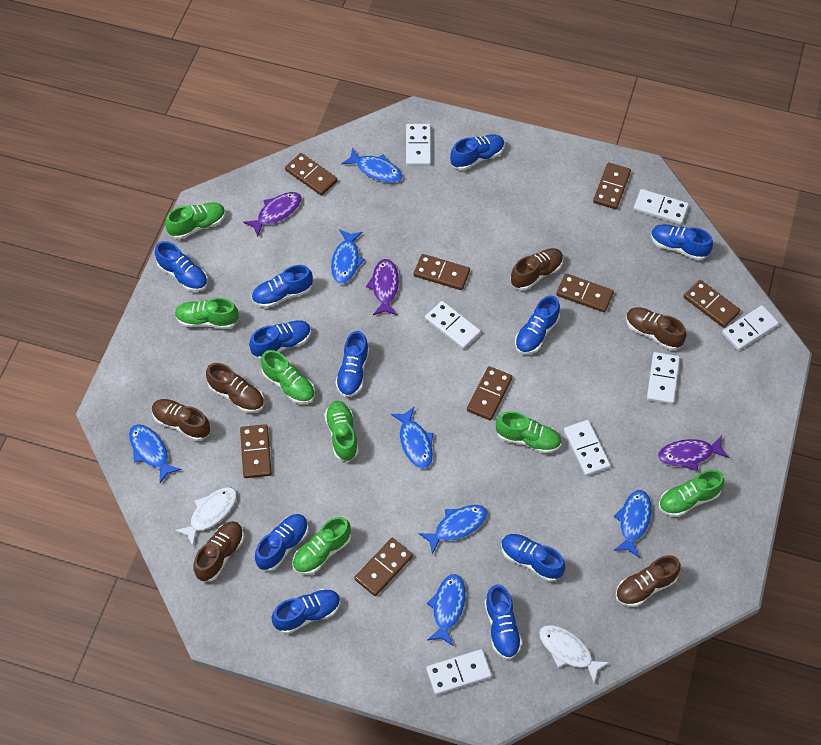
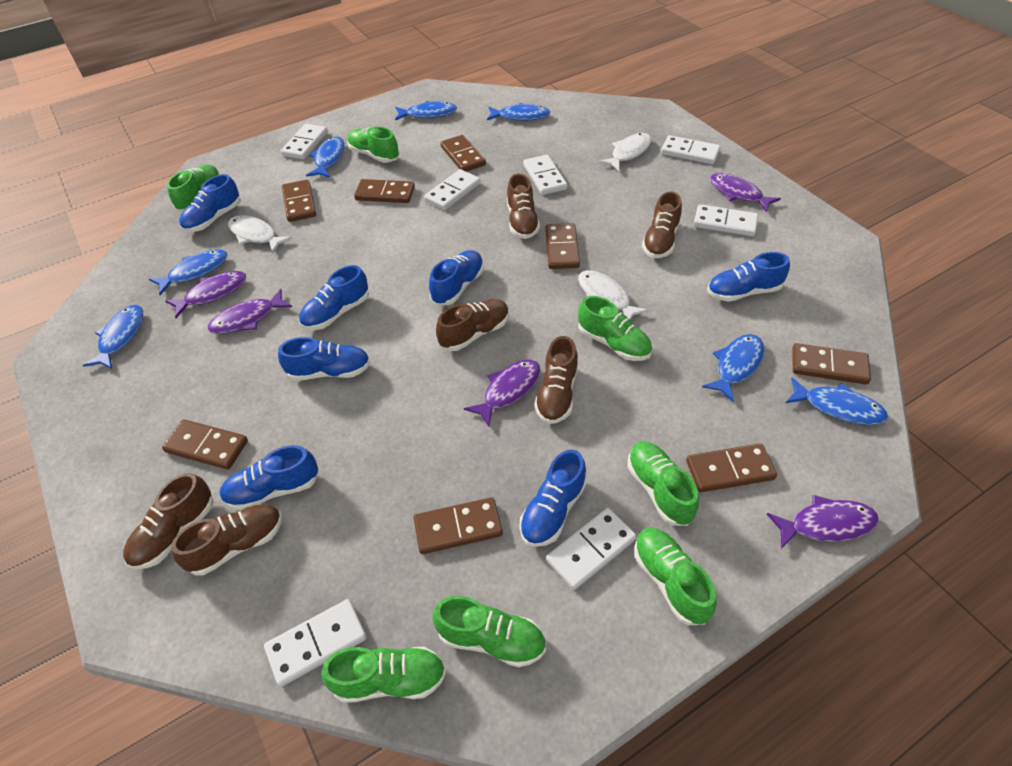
blue shoe: 11 -> 7
purple fish: 3 -> 5
white fish: 2 -> 3

